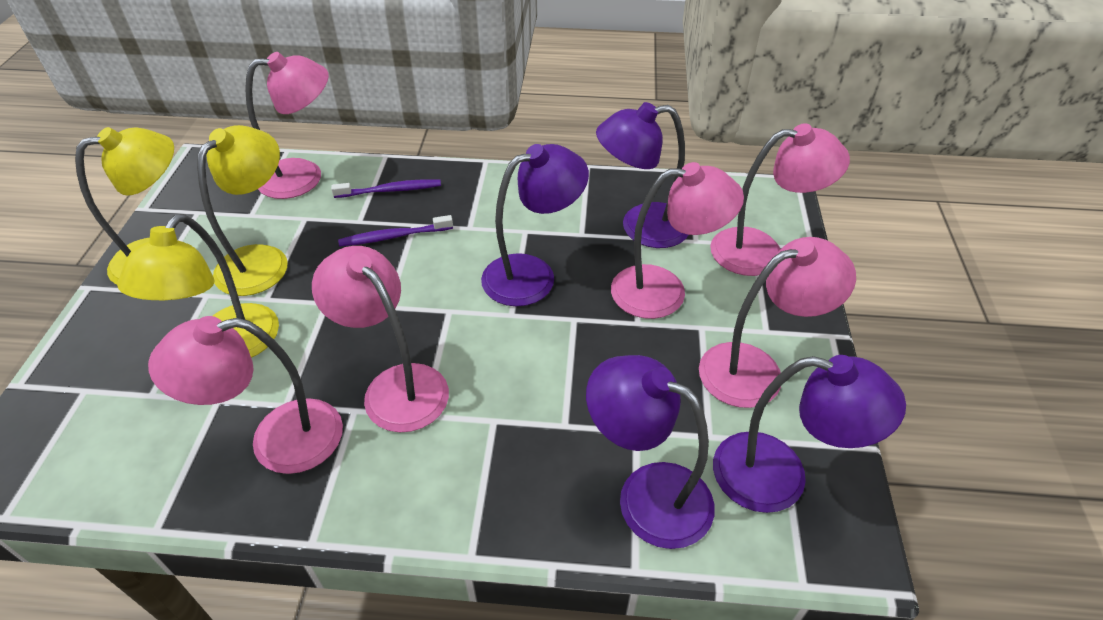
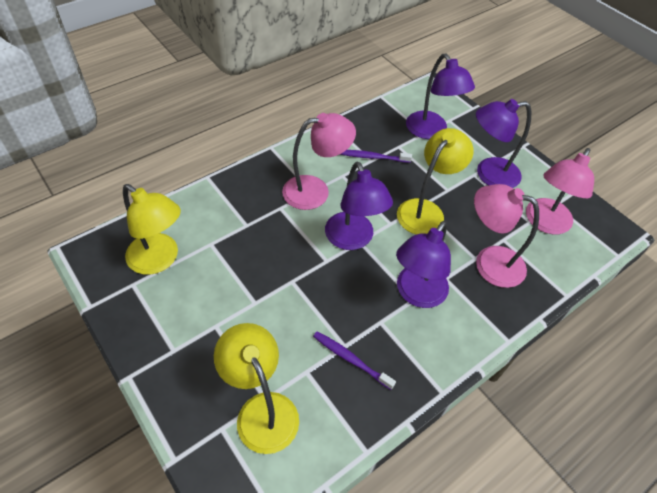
pink lamp: 6 -> 3

